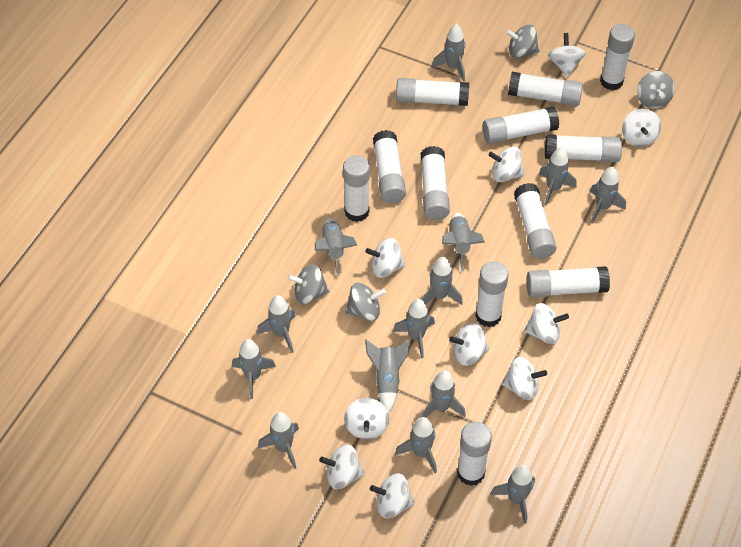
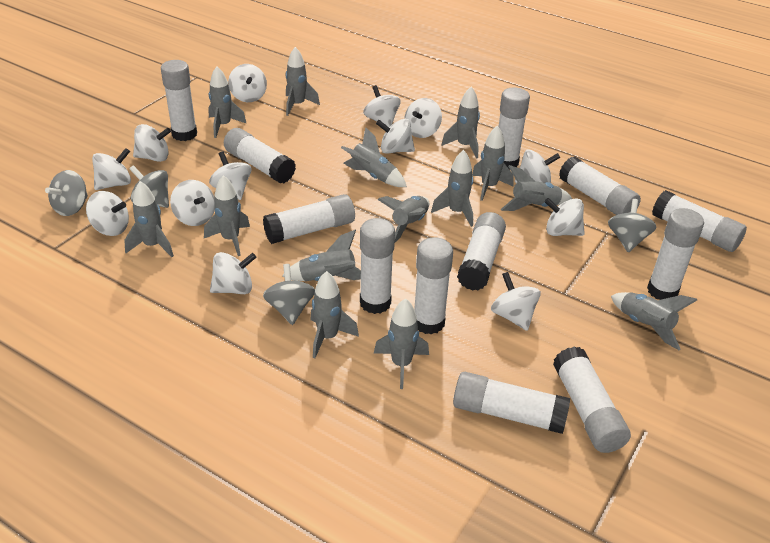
white spinning top: 10 -> 13

